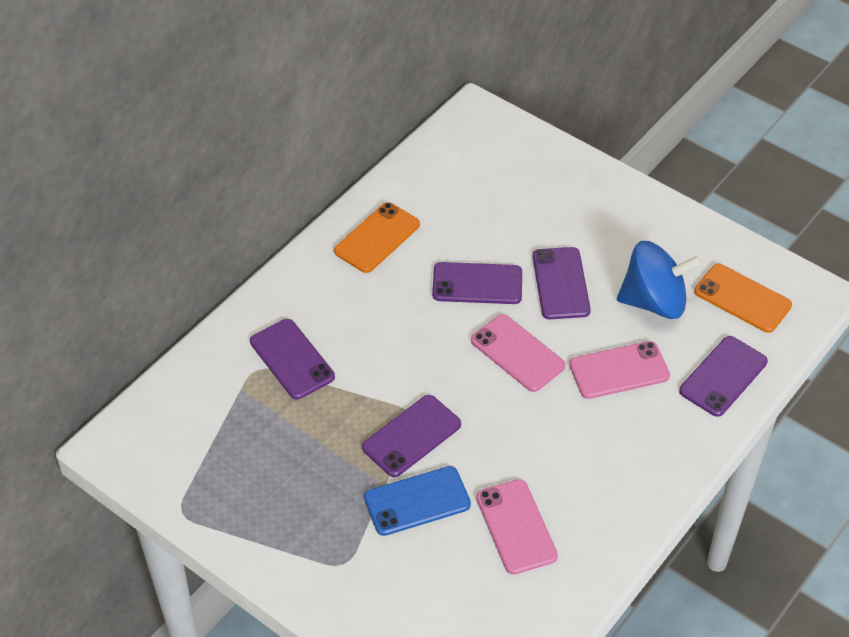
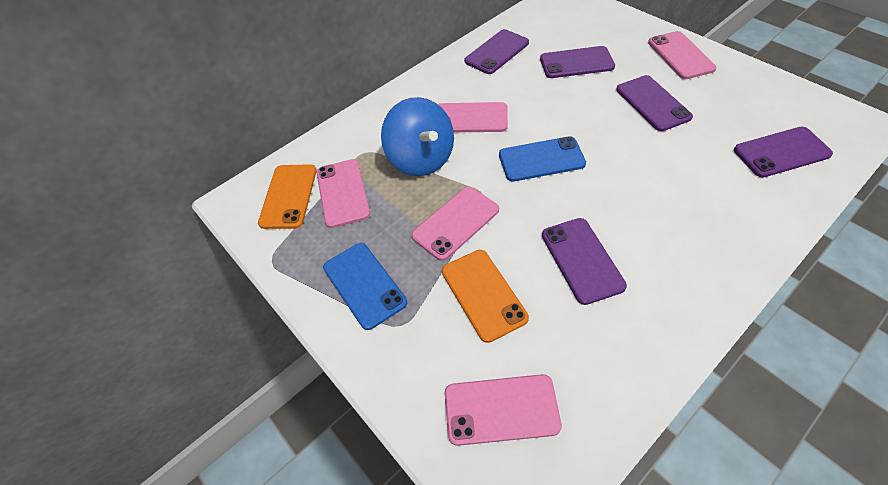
blue phone: 1 -> 2
pink phone: 3 -> 5

